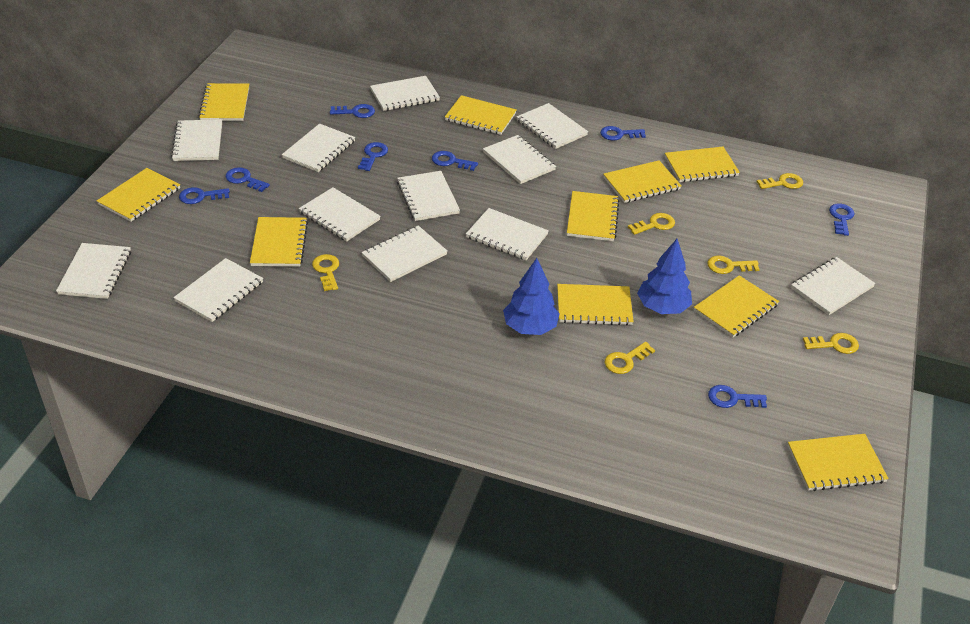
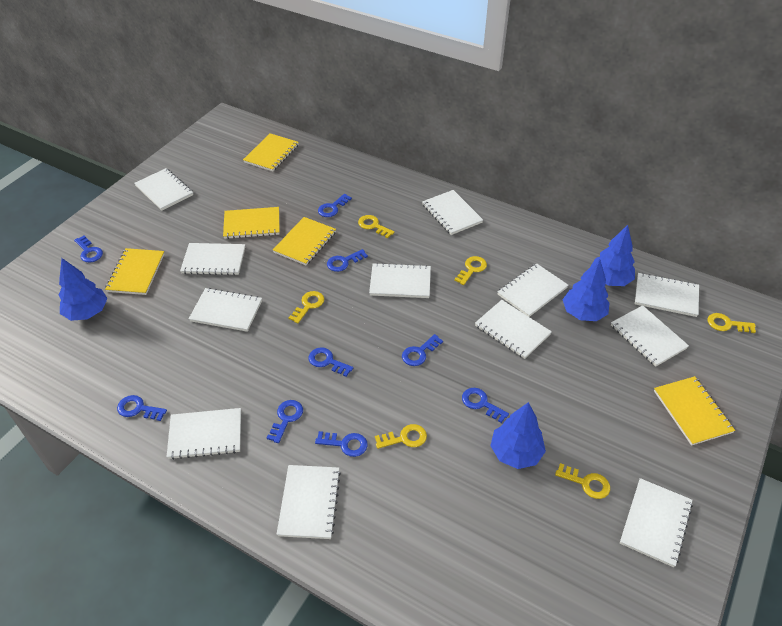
blue key: 8 -> 9
blue tree: 2 -> 4
yellow notebook: 10 -> 5

